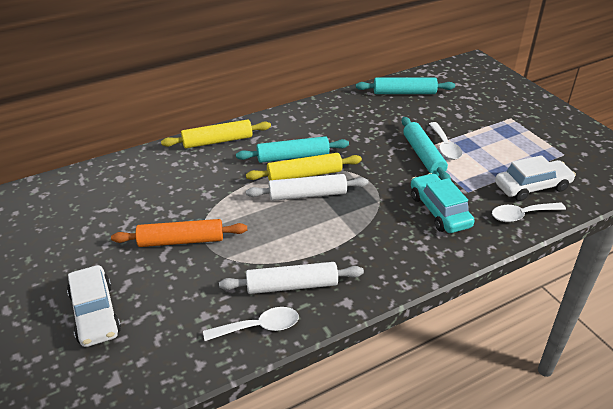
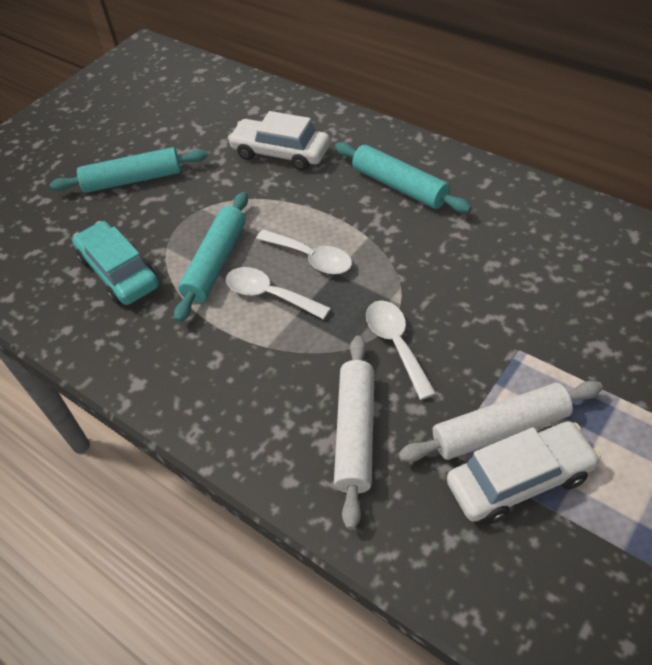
orange rolling pin: 1 -> 0
yellow rolling pin: 2 -> 0

